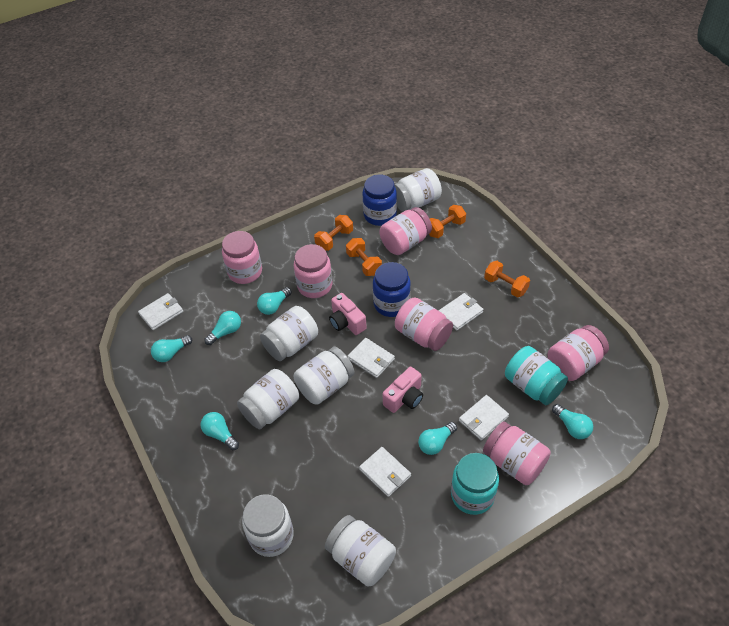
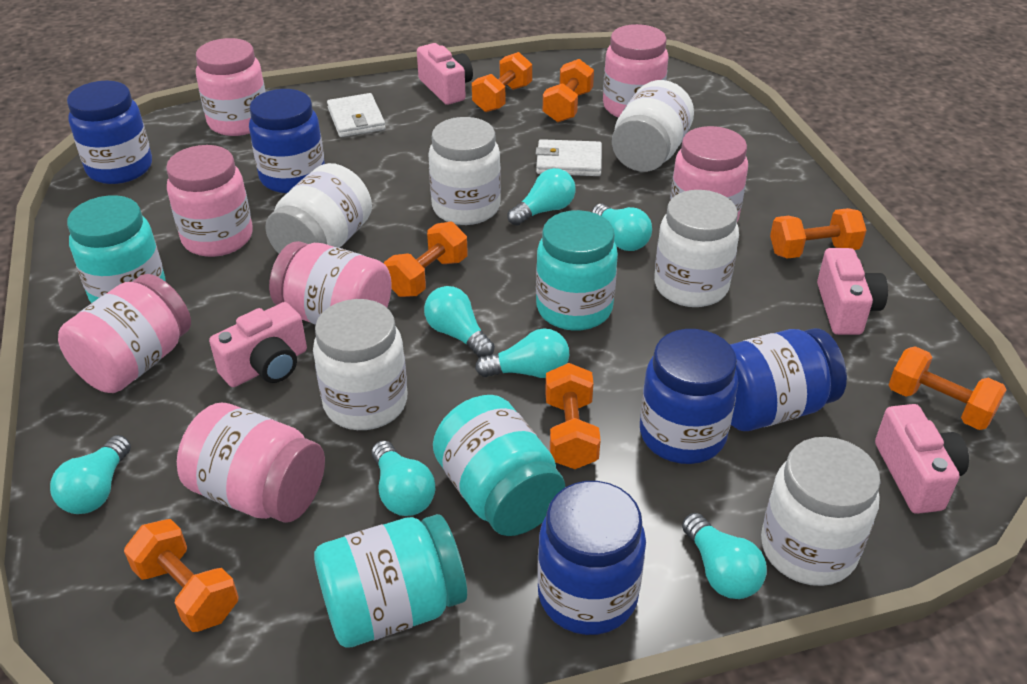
blue jar: 2 -> 5
orange dumbbell: 4 -> 7
pink camera: 2 -> 4
pink jar: 6 -> 7
turquoise jar: 2 -> 4
turquoise light bulb: 6 -> 7
white wallet: 5 -> 2

